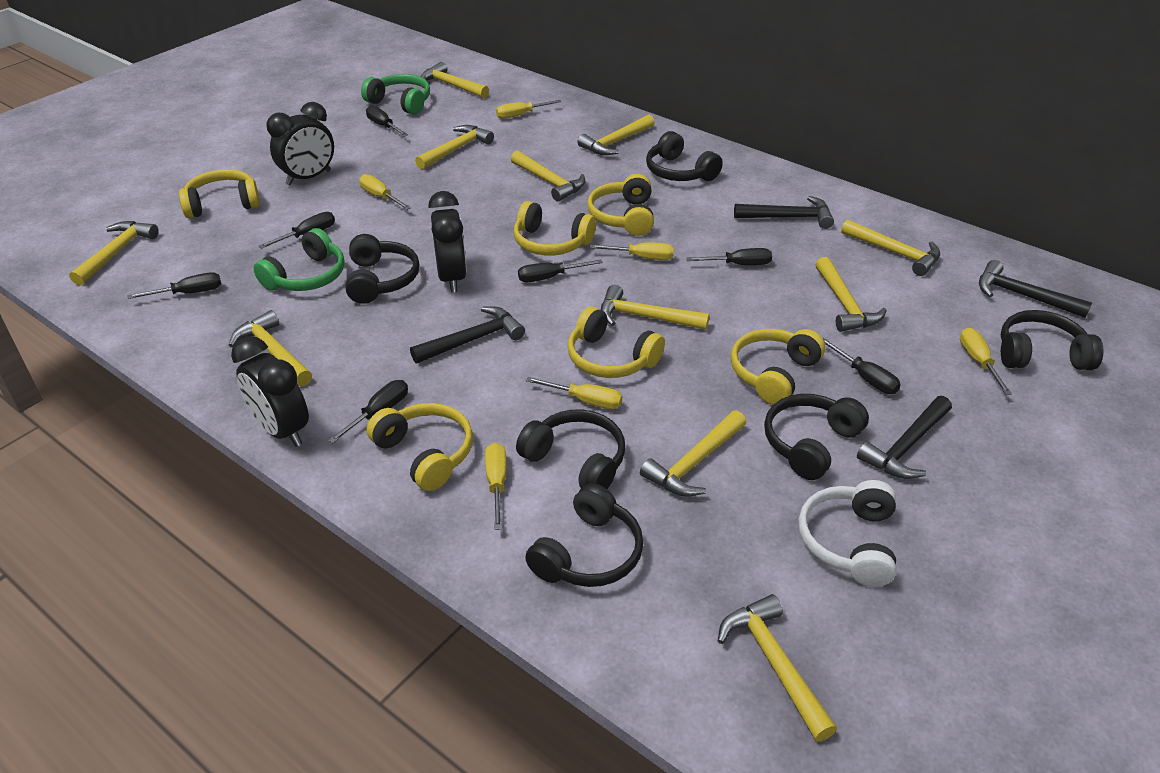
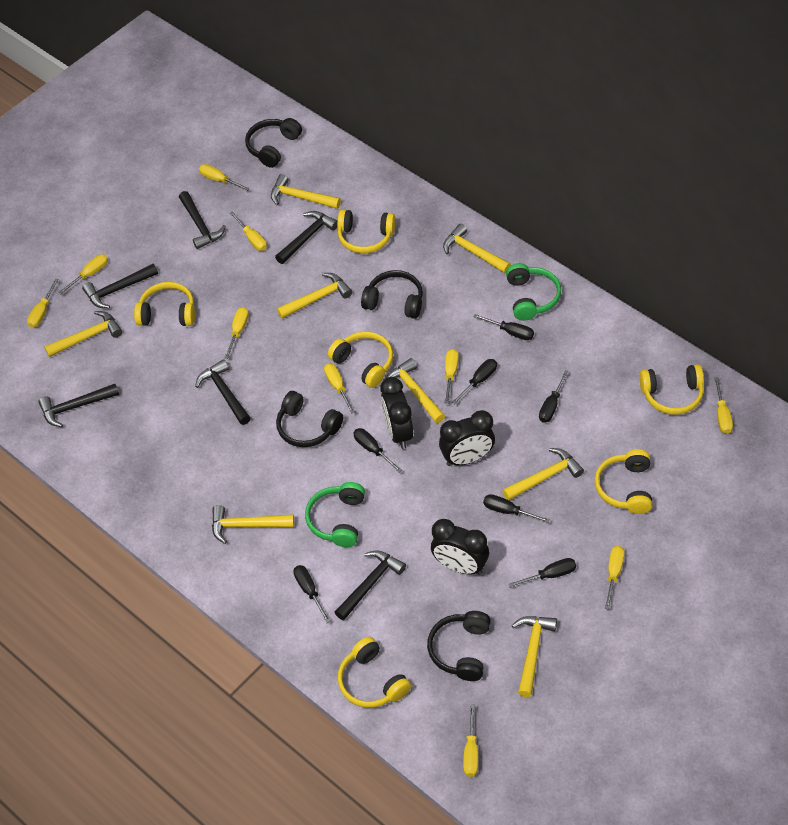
black hammer: 4 -> 6
black headphones: 6 -> 4
white headphones: 1 -> 0
yellow hammer: 11 -> 8
yellow screwdriver: 6 -> 10

